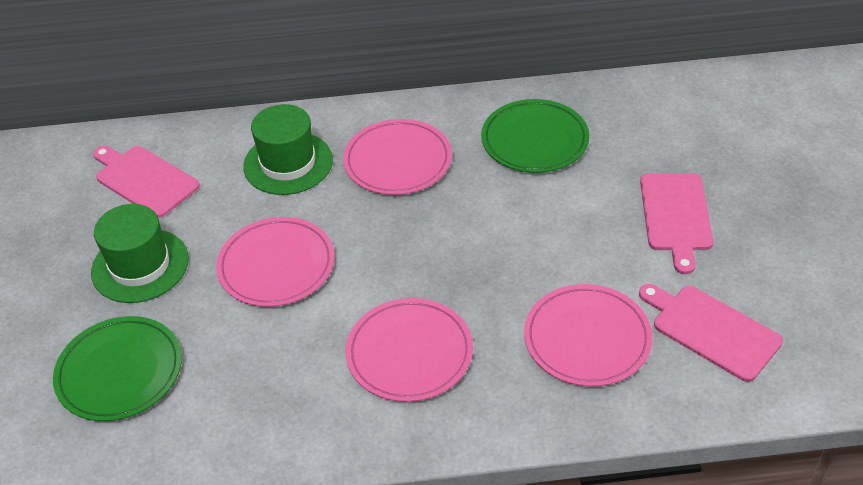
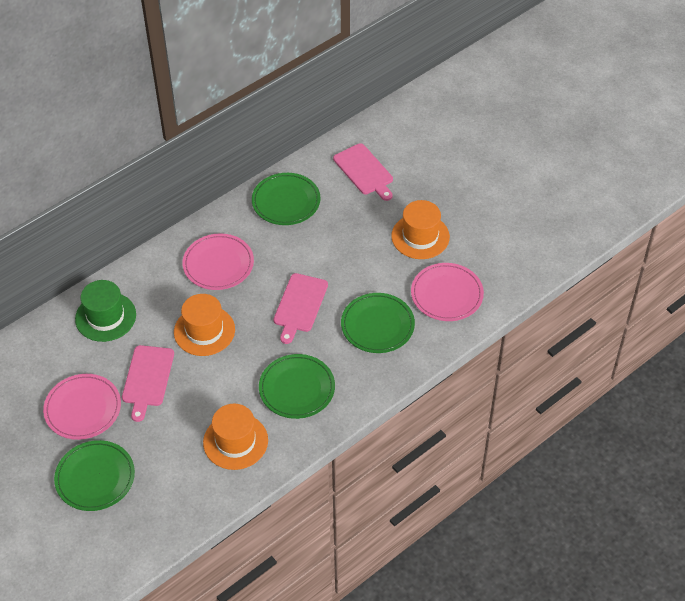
green hat: 2 -> 1
green plate: 2 -> 4
orange hat: 0 -> 3
pink plate: 4 -> 3

